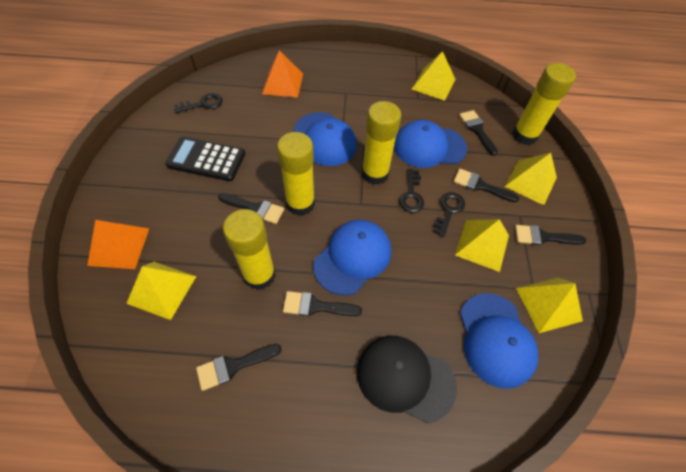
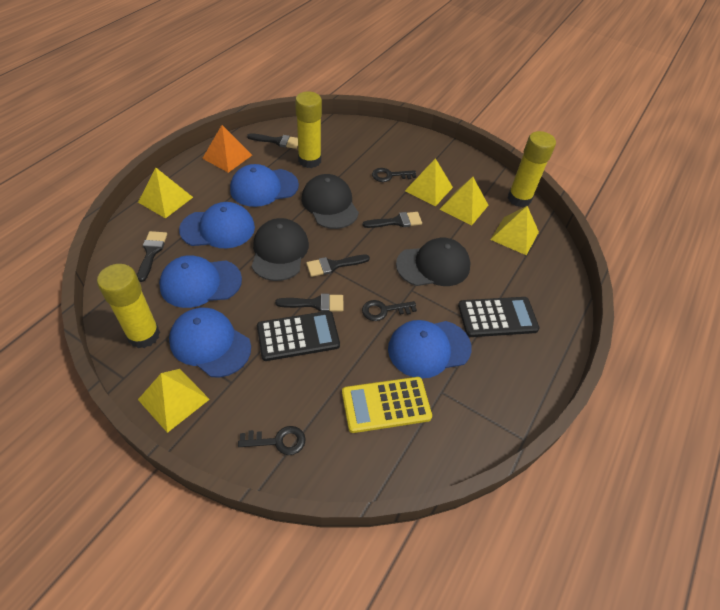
black brush: 6 -> 5
black calculator: 1 -> 2
black cap: 1 -> 3
blue cap: 4 -> 5
orange pyramid: 2 -> 1
yellow calculator: 0 -> 1
yellow glue stick: 4 -> 3

